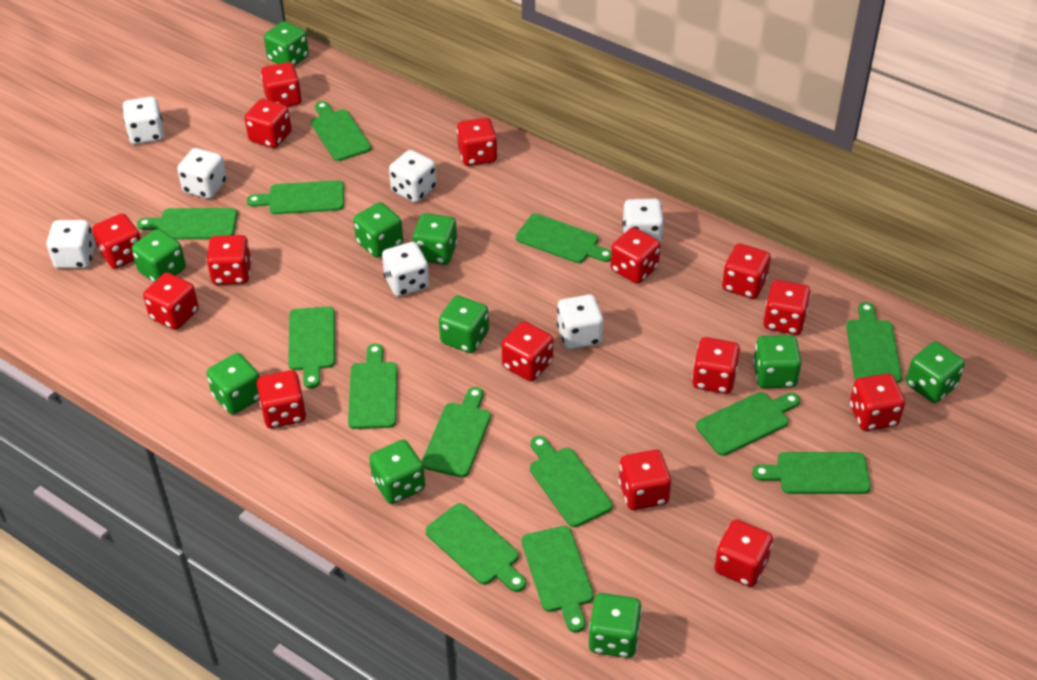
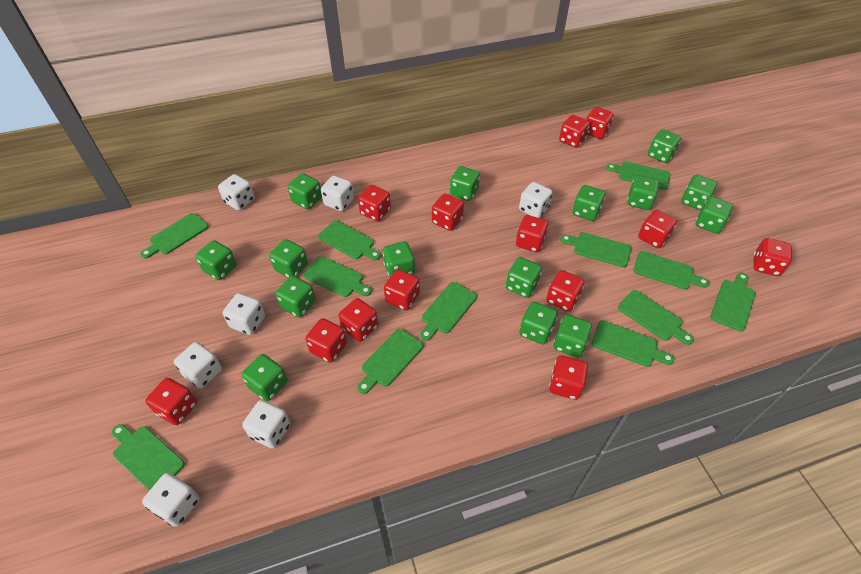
green cutting board: 13 -> 12
green dice: 10 -> 15
red dice: 15 -> 13

